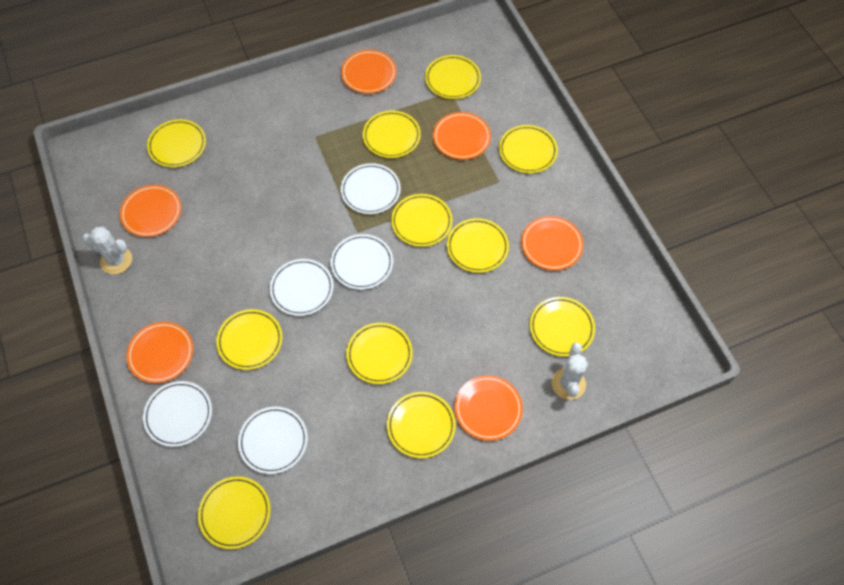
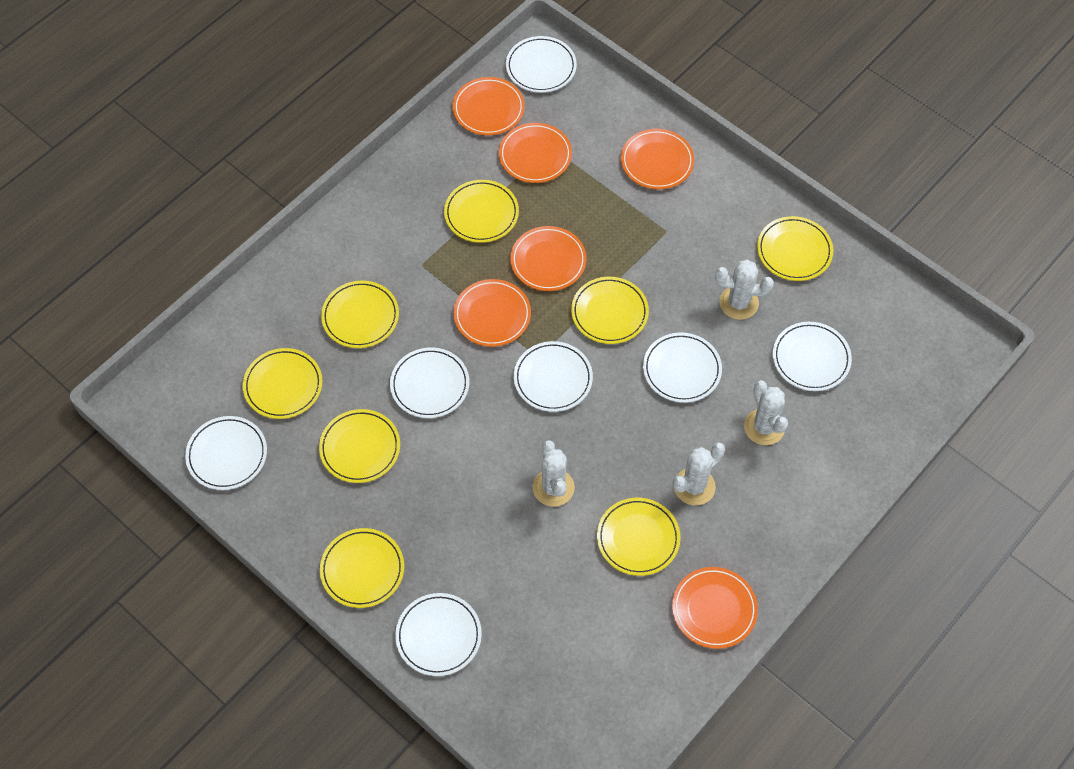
white cactus: 2 -> 4
white plate: 5 -> 7
yellow plate: 11 -> 8

